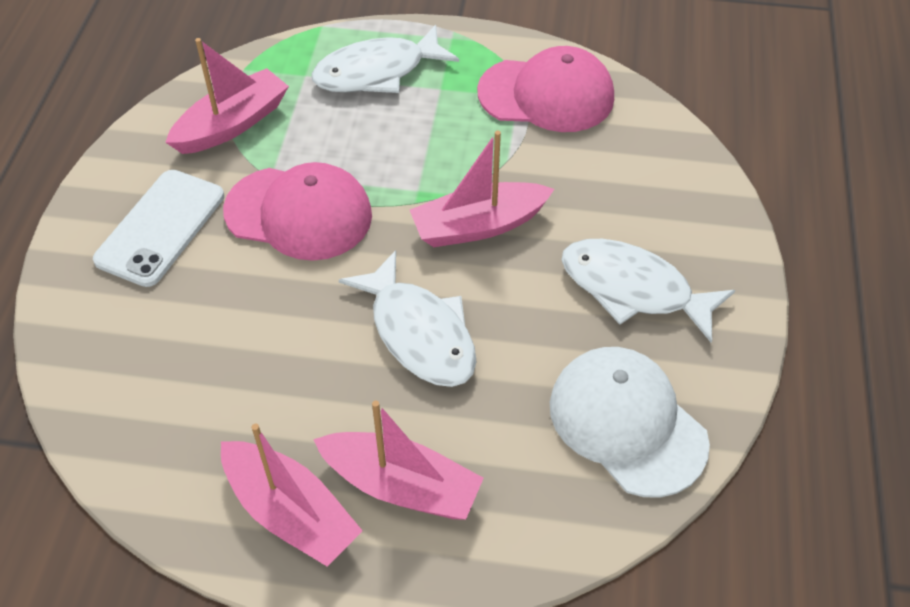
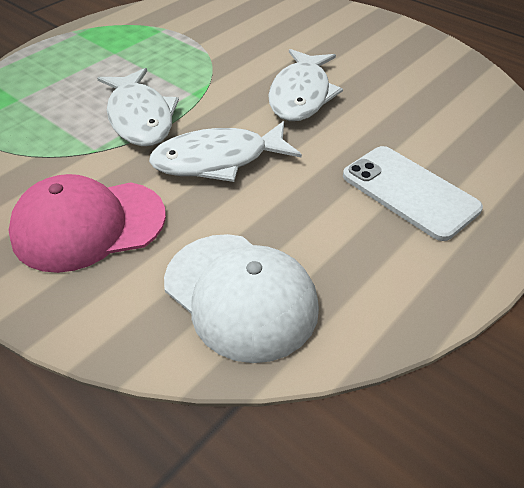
pink boat: 4 -> 0
pink cap: 2 -> 1

